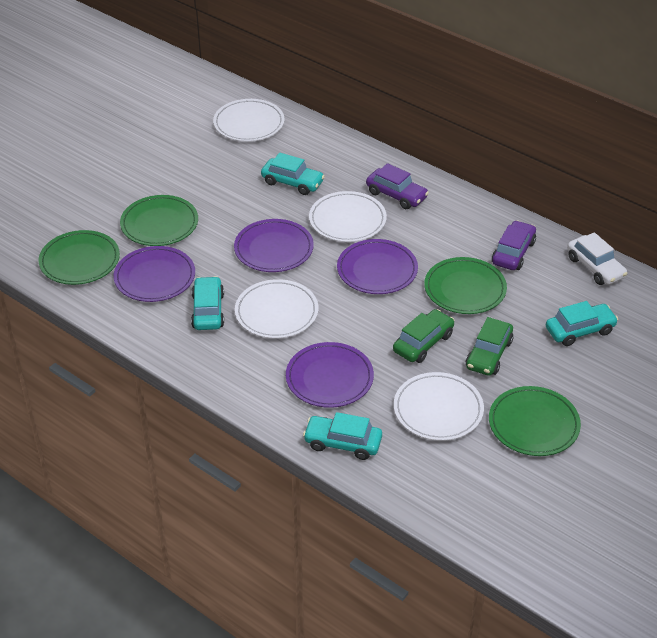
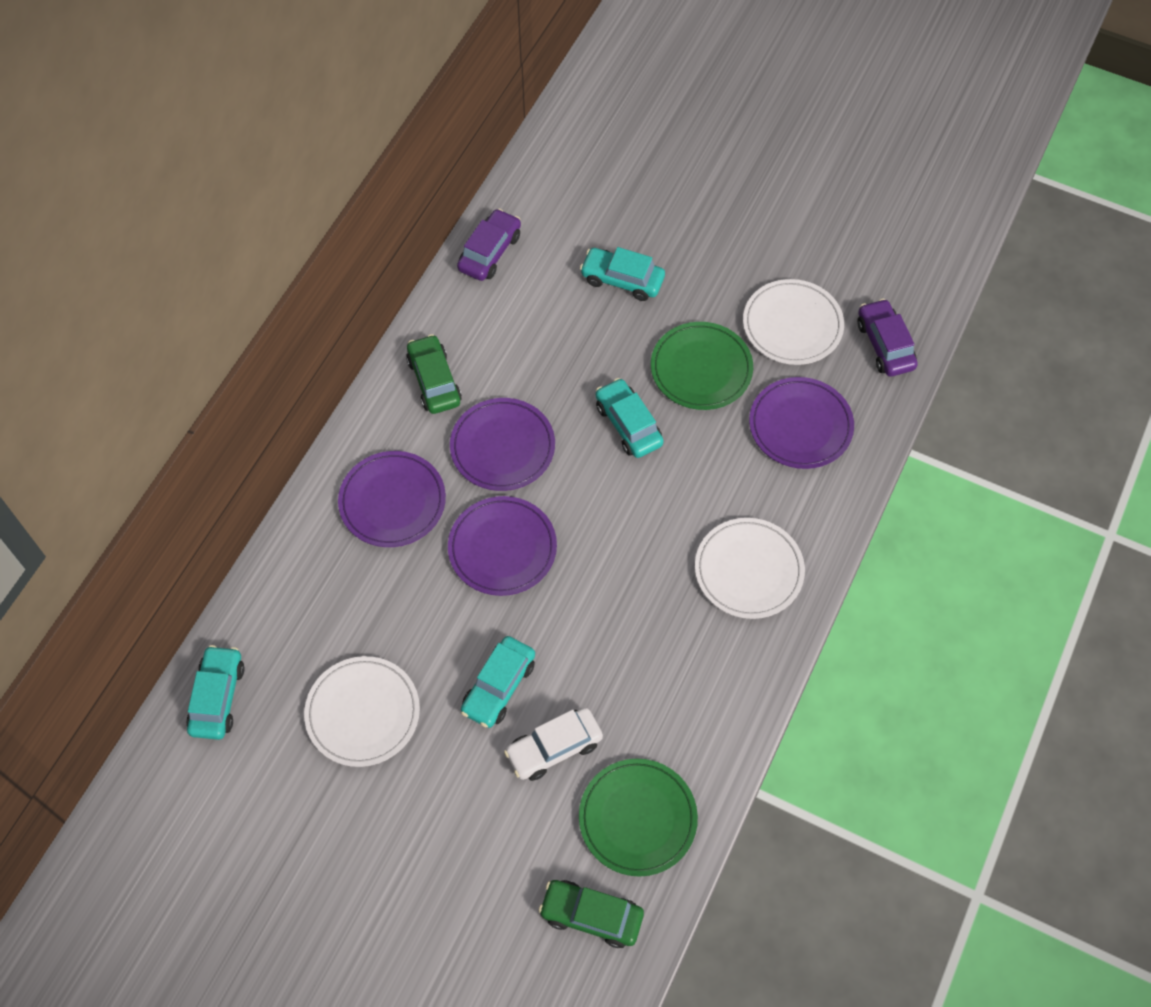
green plate: 4 -> 2
white plate: 4 -> 3

